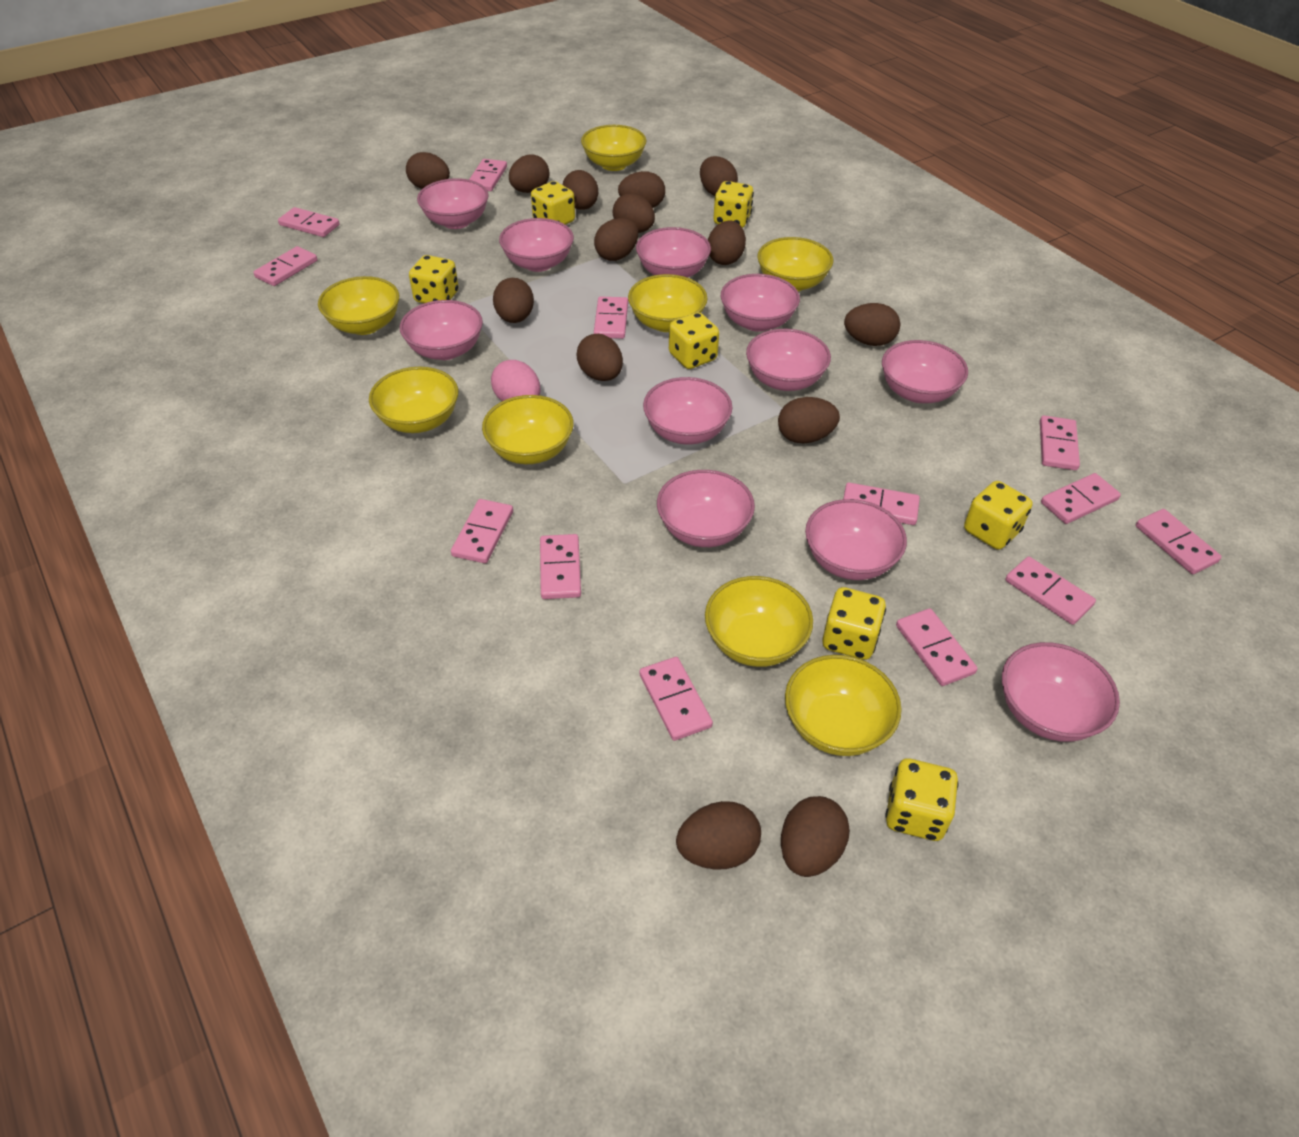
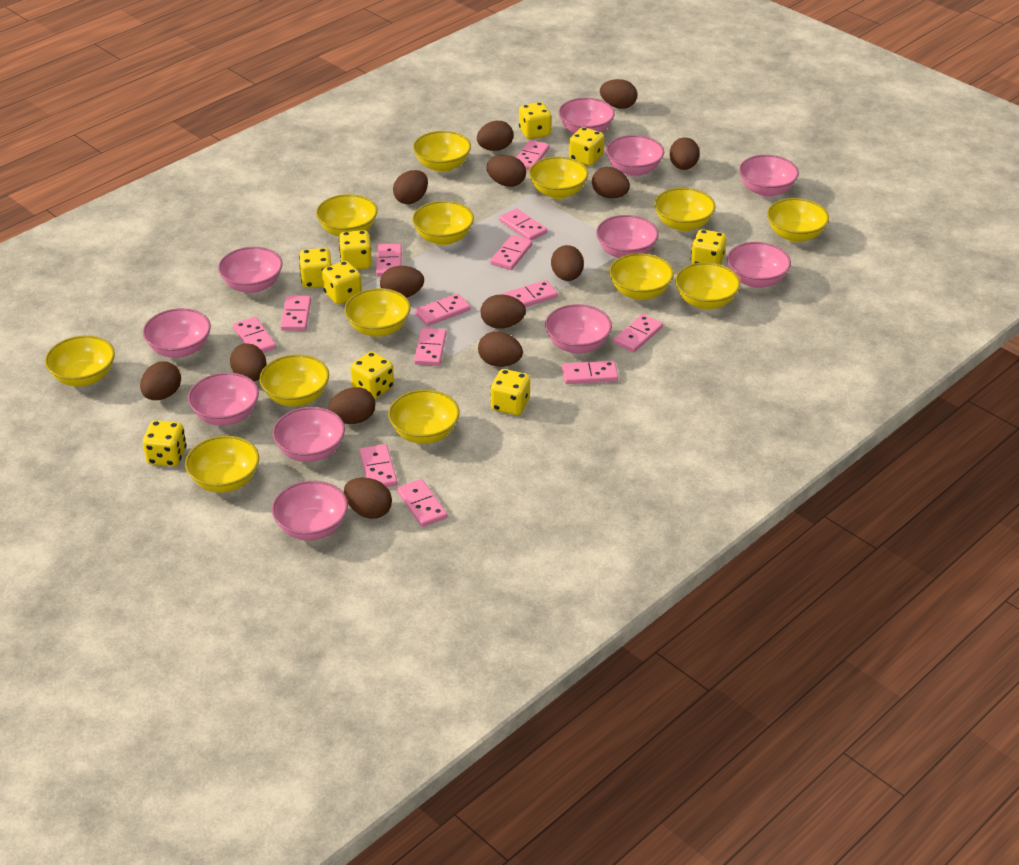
pink egg: 1 -> 0
yellow bowl: 8 -> 13
yellow dice: 7 -> 9

